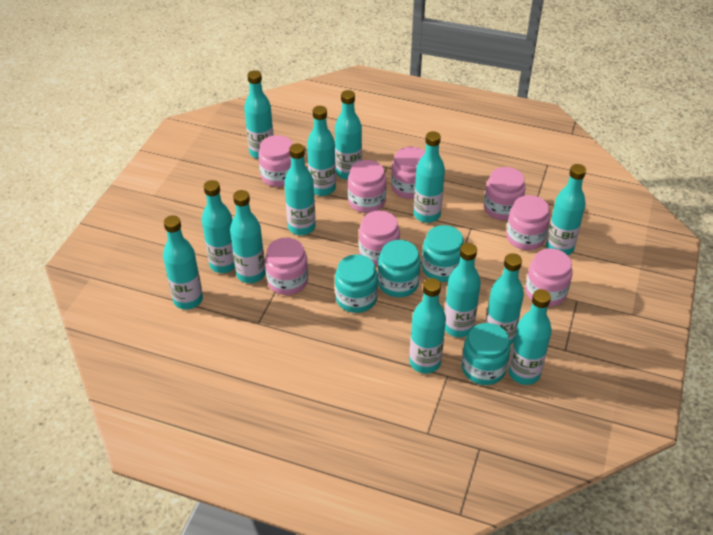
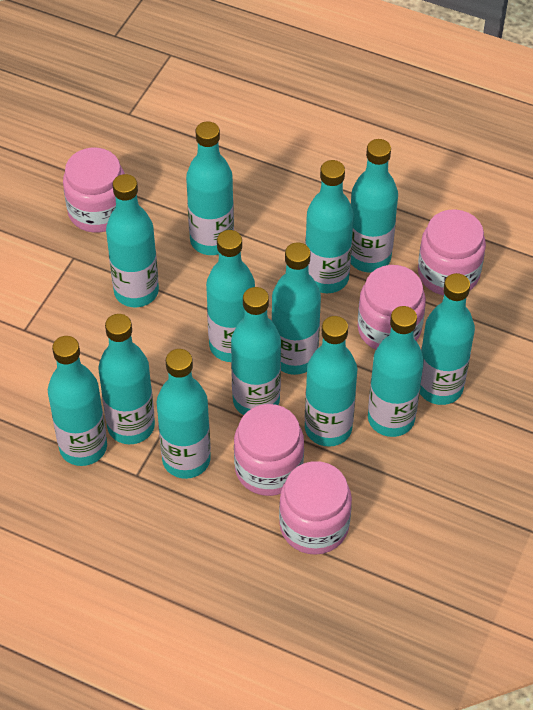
pink jar: 8 -> 5
turquoise jar: 4 -> 0

